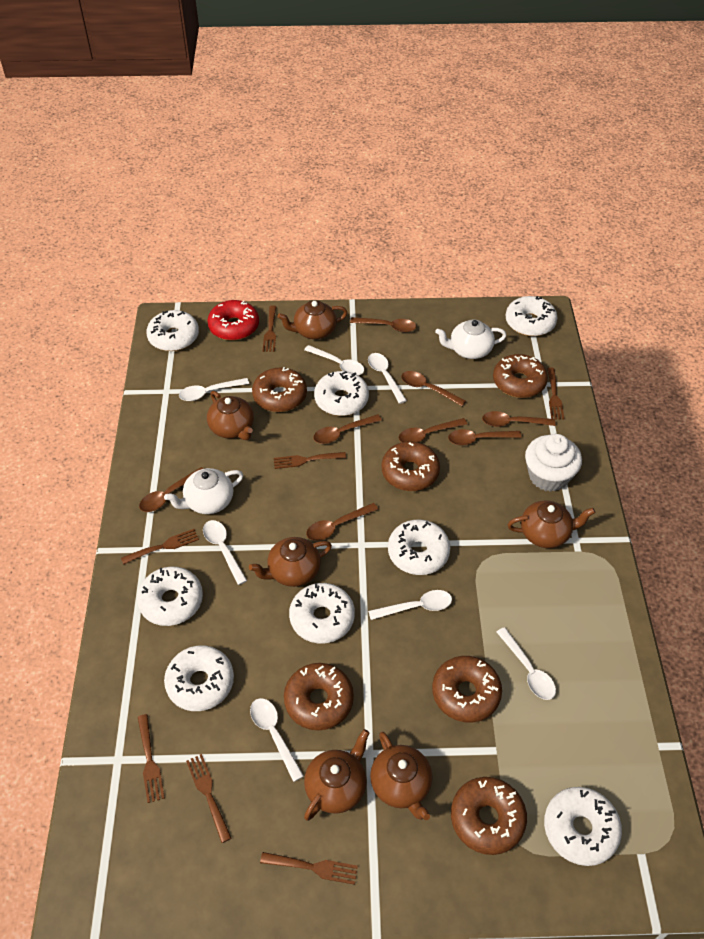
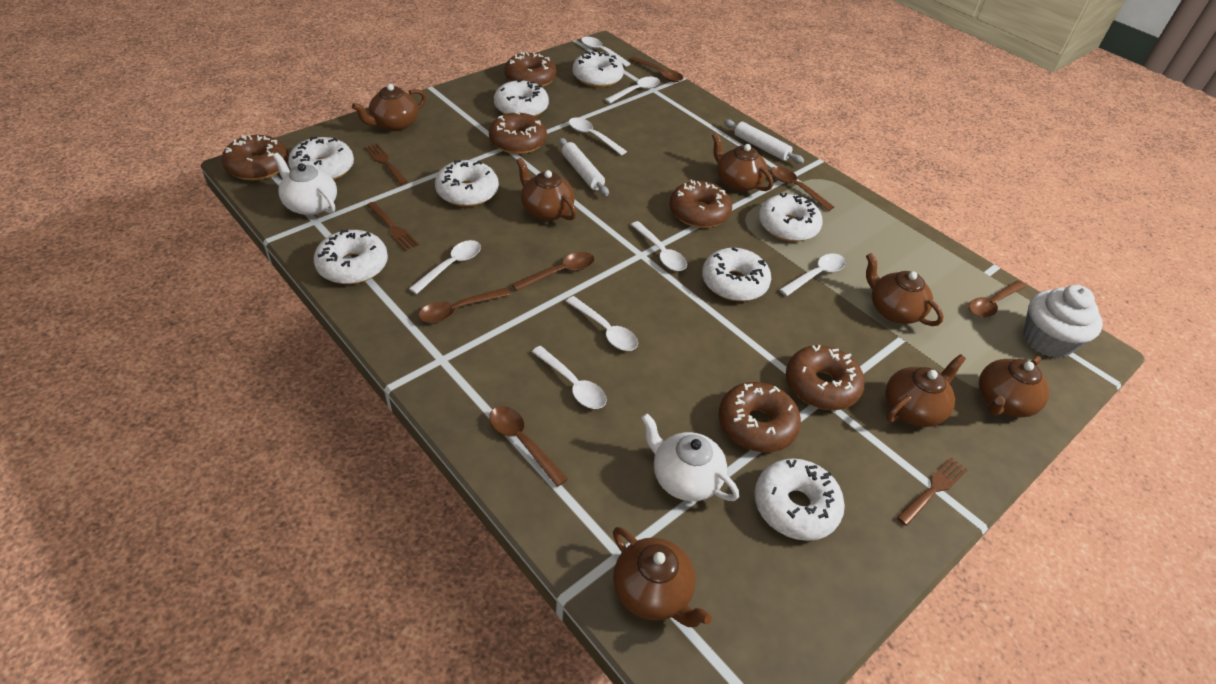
brown fork: 7 -> 3
brown spoon: 8 -> 6
brown teapot: 6 -> 7
red donut: 1 -> 0
white rolling pin: 0 -> 2
white spoon: 7 -> 8

